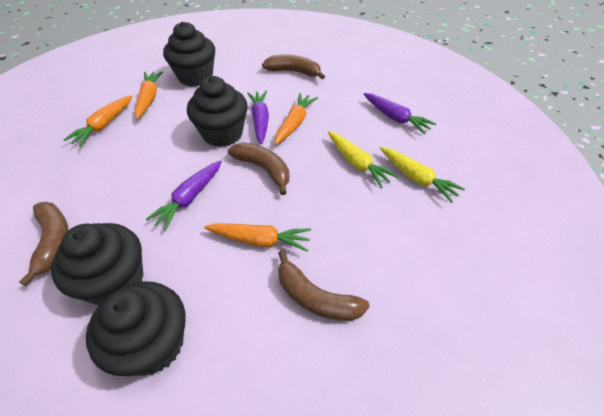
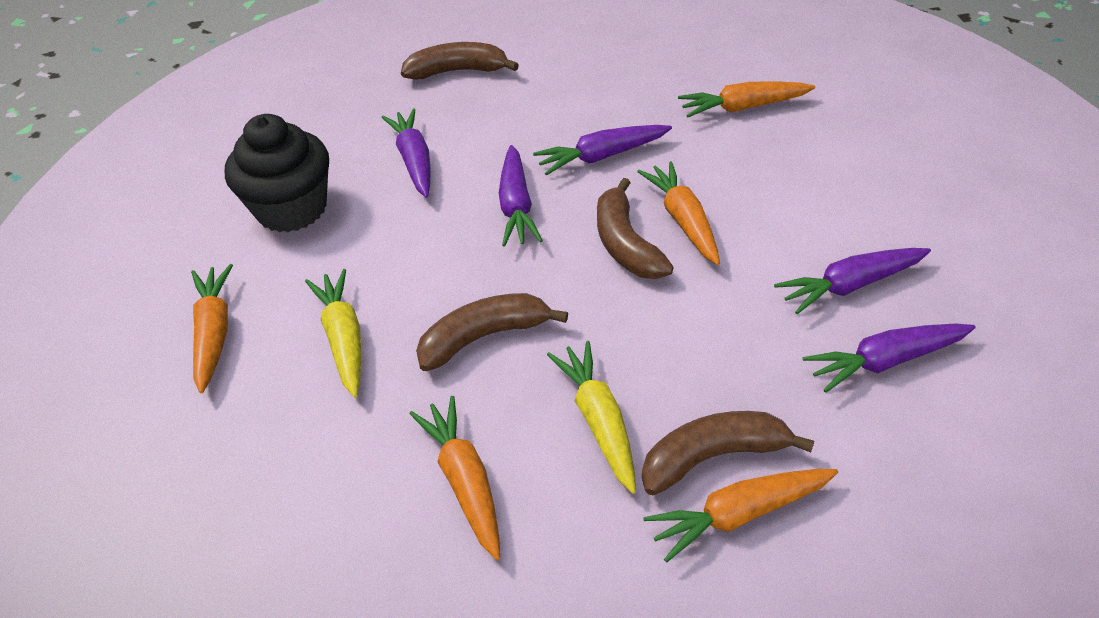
black cupcake: 4 -> 1
orange carrot: 4 -> 5
purple carrot: 3 -> 5

